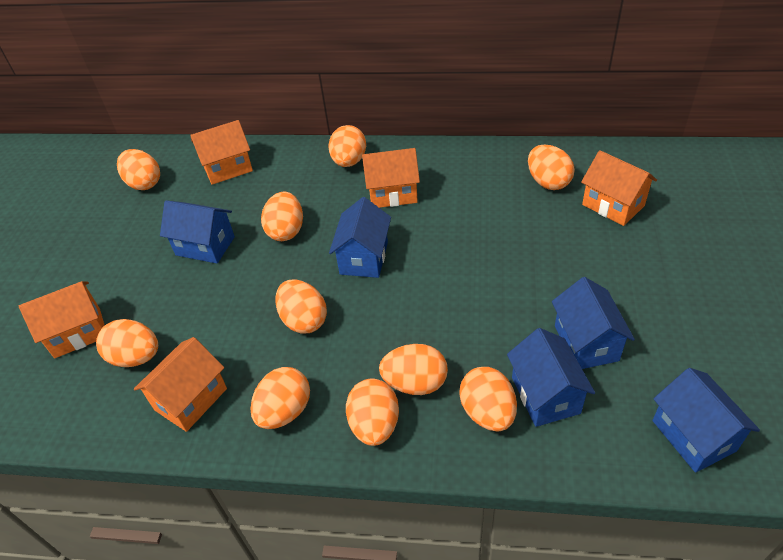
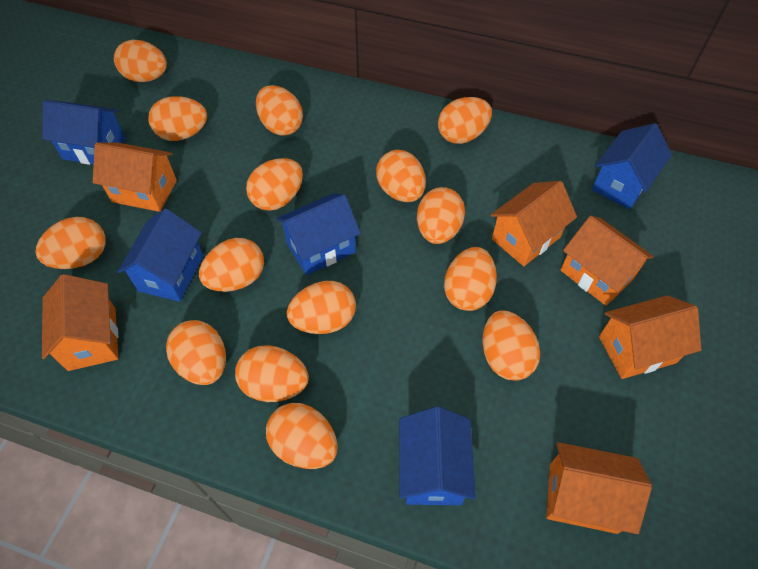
orange egg: 10 -> 15
orange house: 5 -> 6

